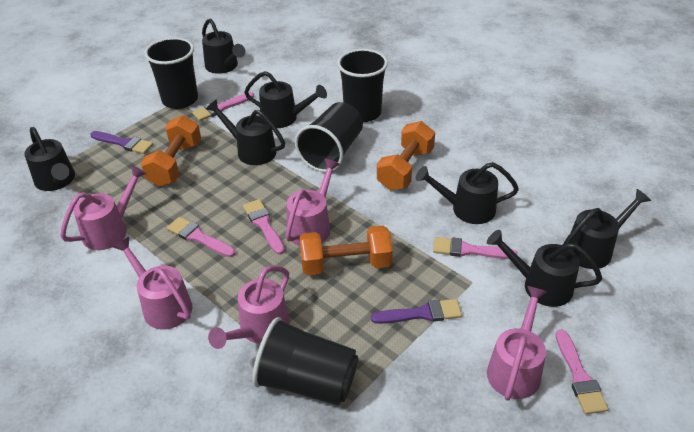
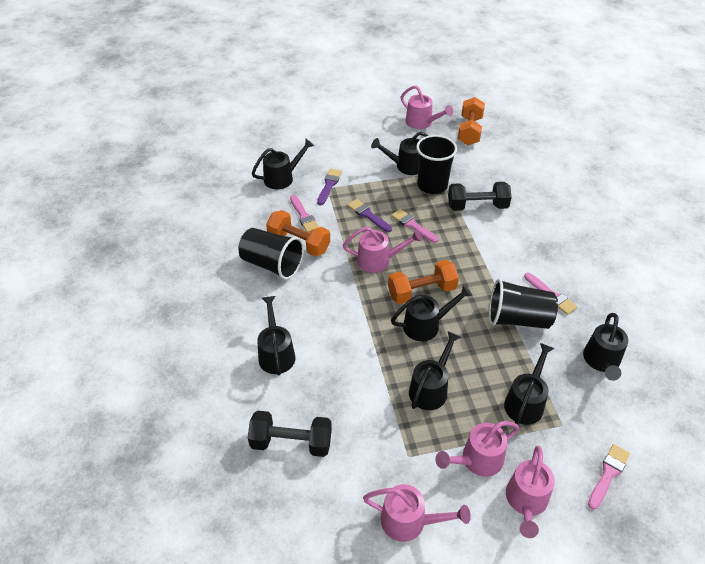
black cup: 4 -> 3
black dumbbell: 0 -> 2
pink brush: 5 -> 4

